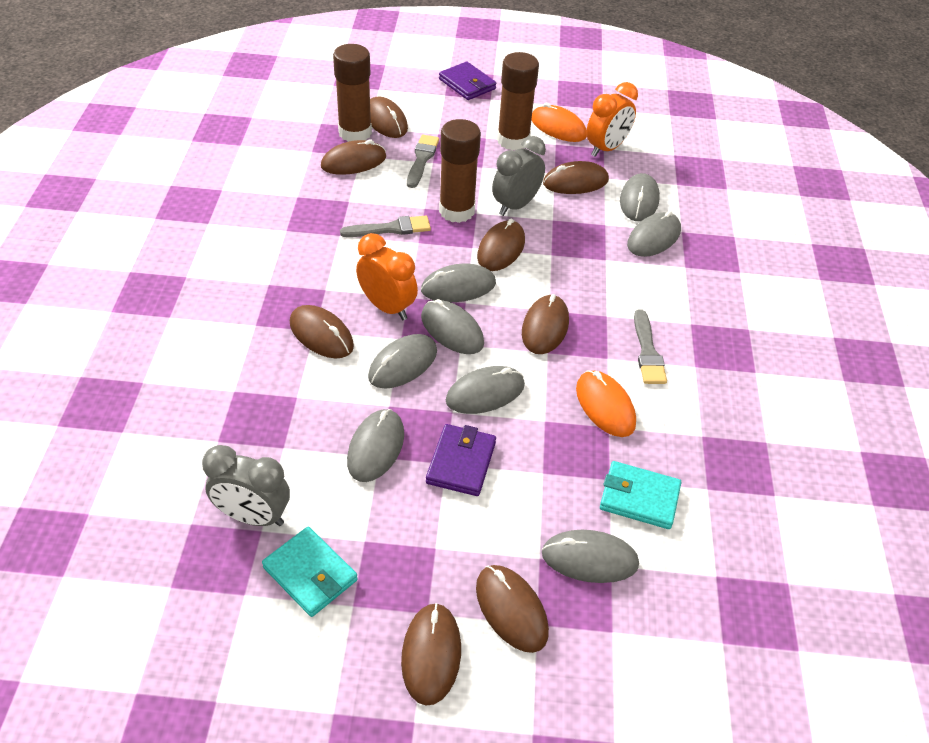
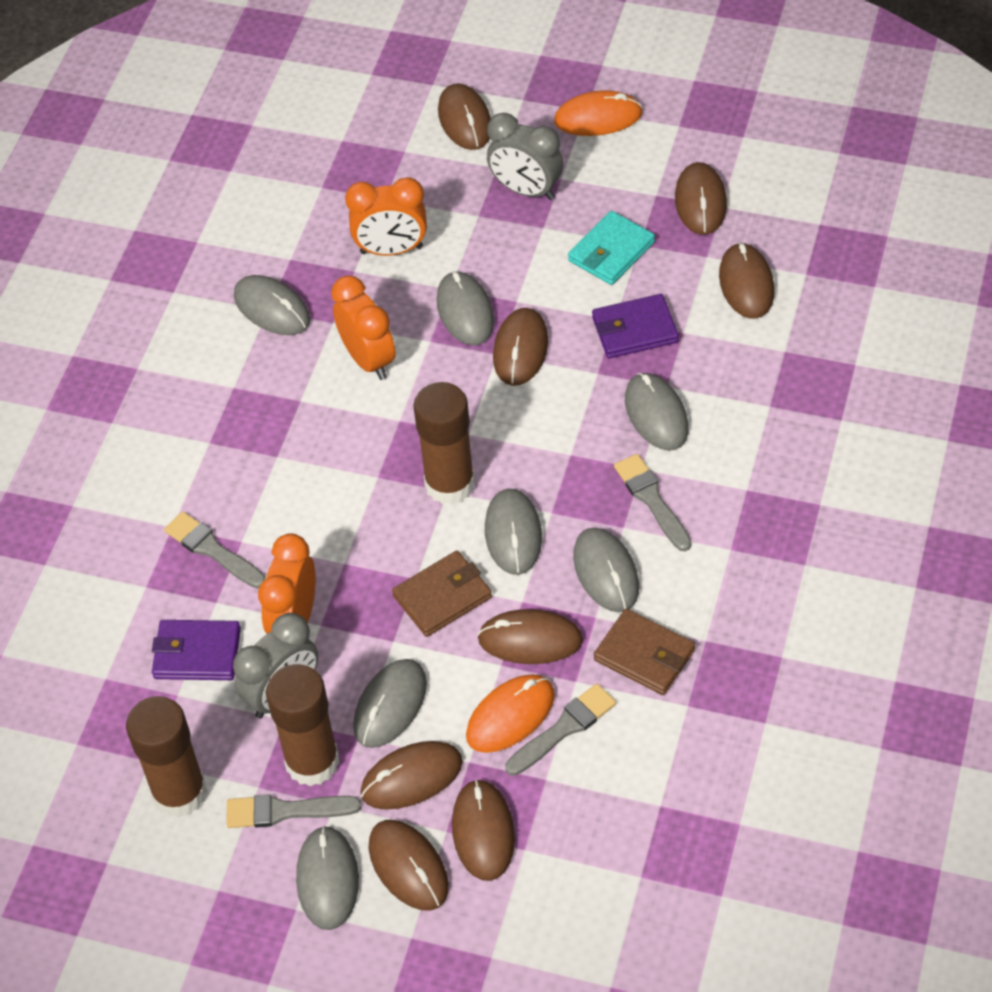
brown wallet: 0 -> 2
grey brush: 3 -> 4
grey mouse: 8 -> 7
orange clock: 2 -> 3
turquoise wallet: 2 -> 1

